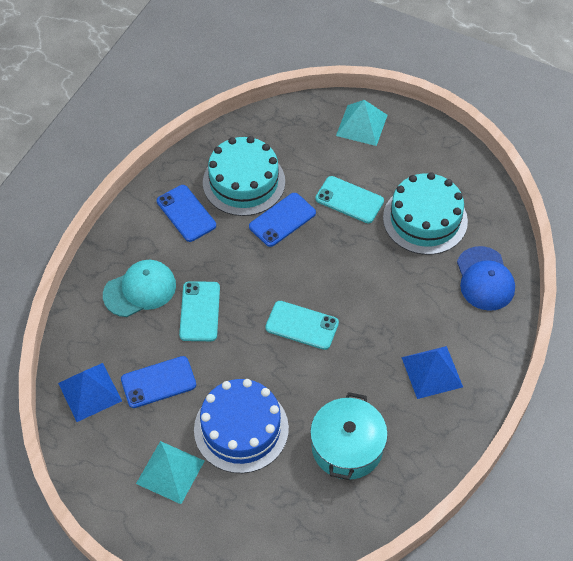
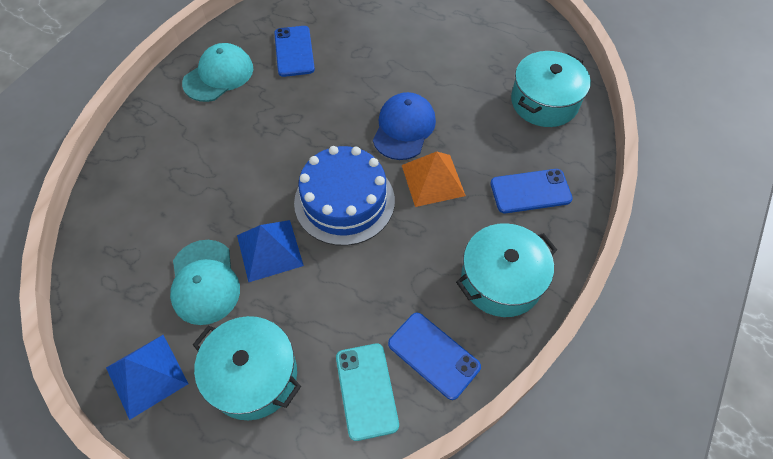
orange pyramid: 0 -> 1
turquoise cake: 2 -> 0
turquoise cap: 1 -> 2
turquoise phone: 3 -> 1
turquoise pot: 1 -> 3
turquoise pyramid: 2 -> 0

